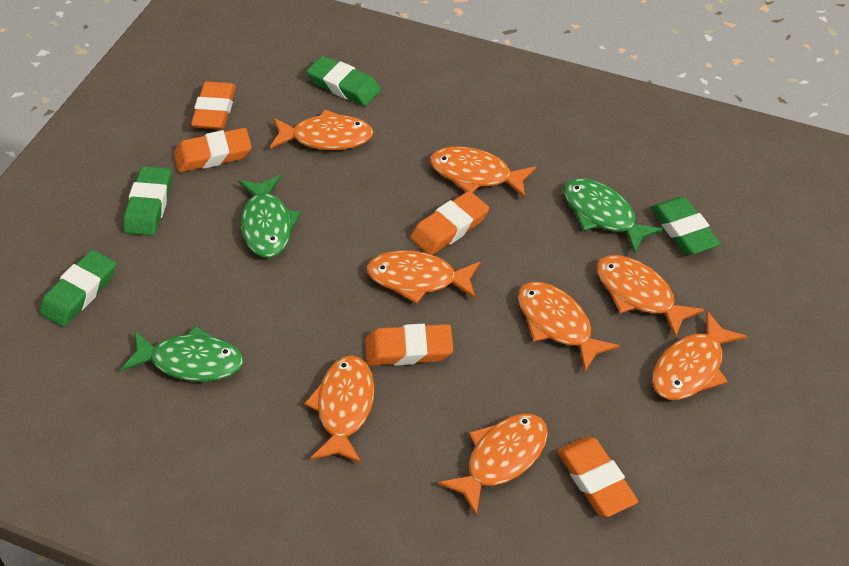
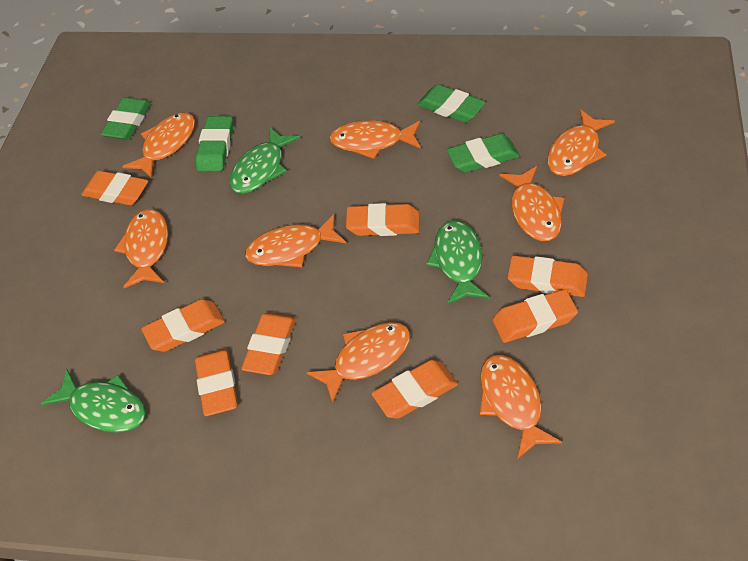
orange eraser: 5 -> 8

